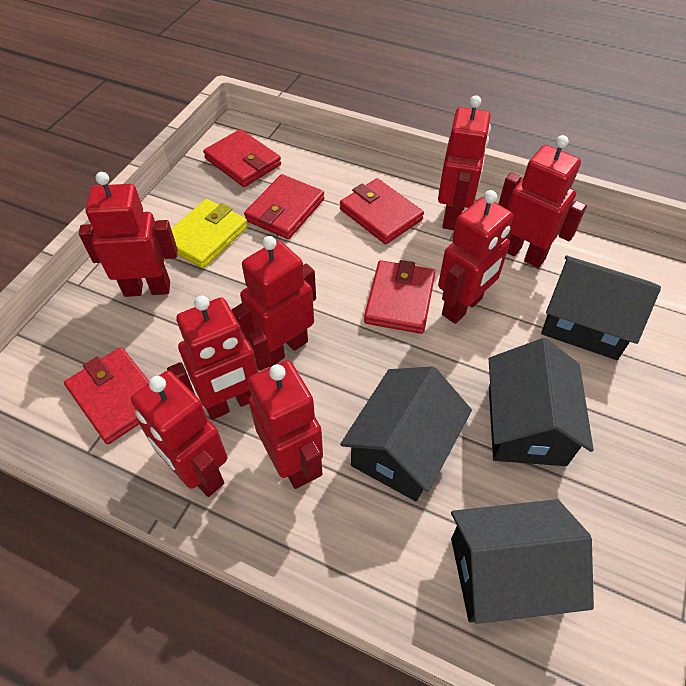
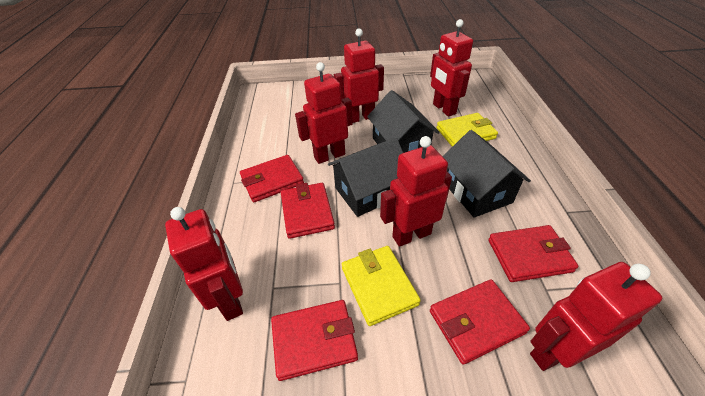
black house: 4 -> 3
red robot: 8 -> 6
yellow wallet: 1 -> 2

